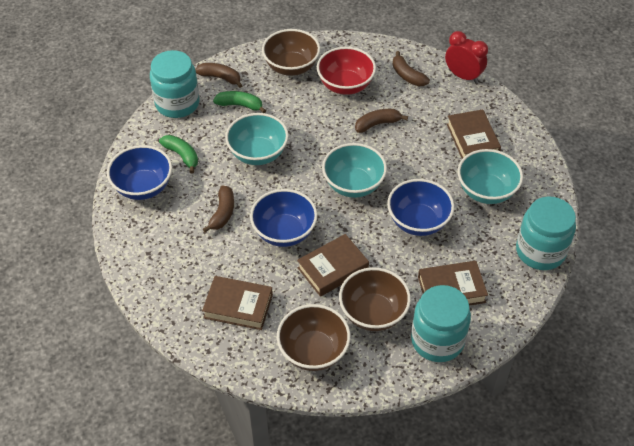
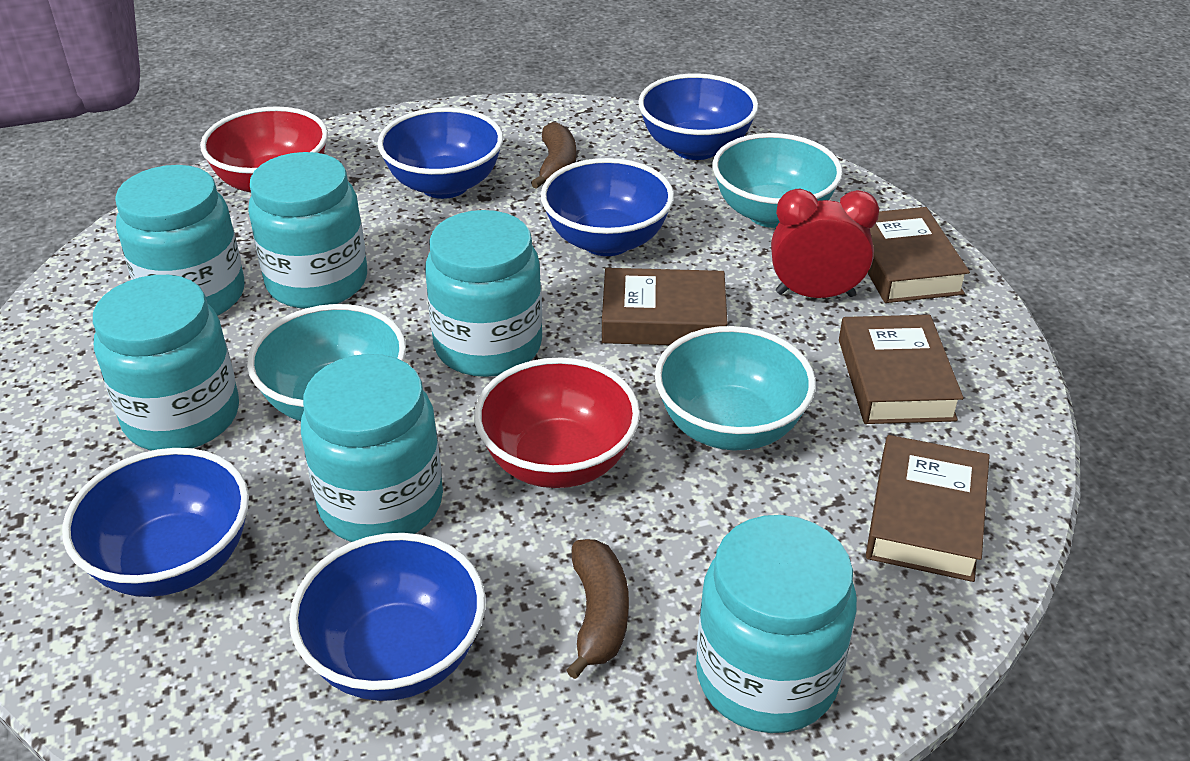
blue bowl: 3 -> 5
brown banana: 4 -> 2
brown bowl: 3 -> 0
green banana: 2 -> 0
red bowl: 1 -> 2
turquoise jar: 3 -> 6

